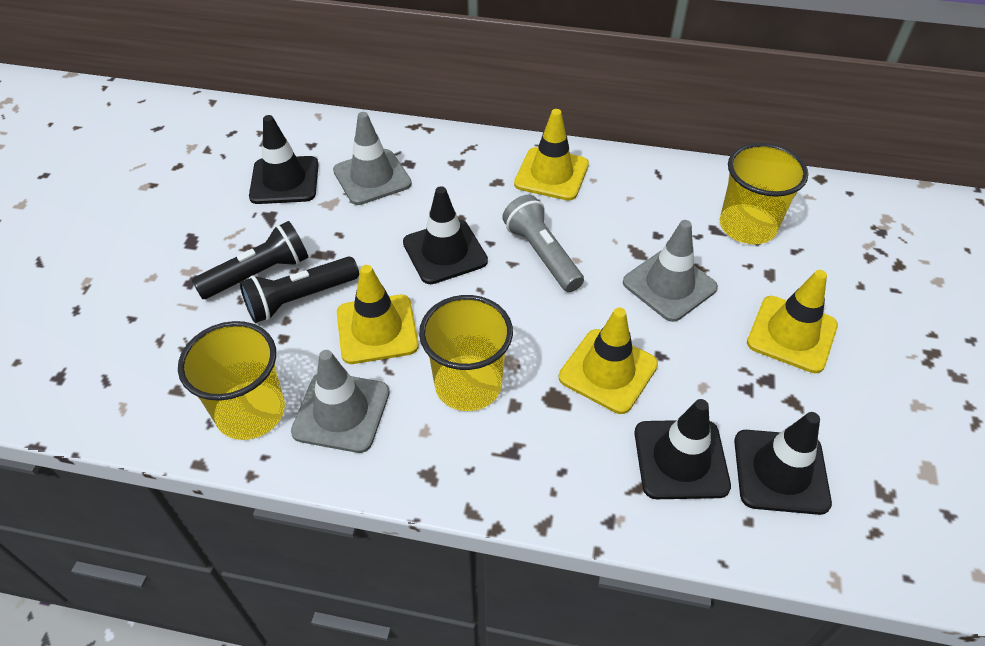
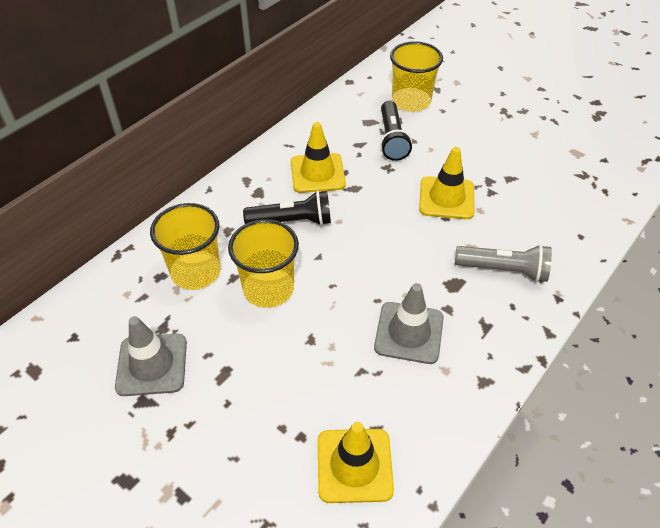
black traffic cone: 4 -> 0
grey traffic cone: 3 -> 2
yellow traffic cone: 4 -> 3

